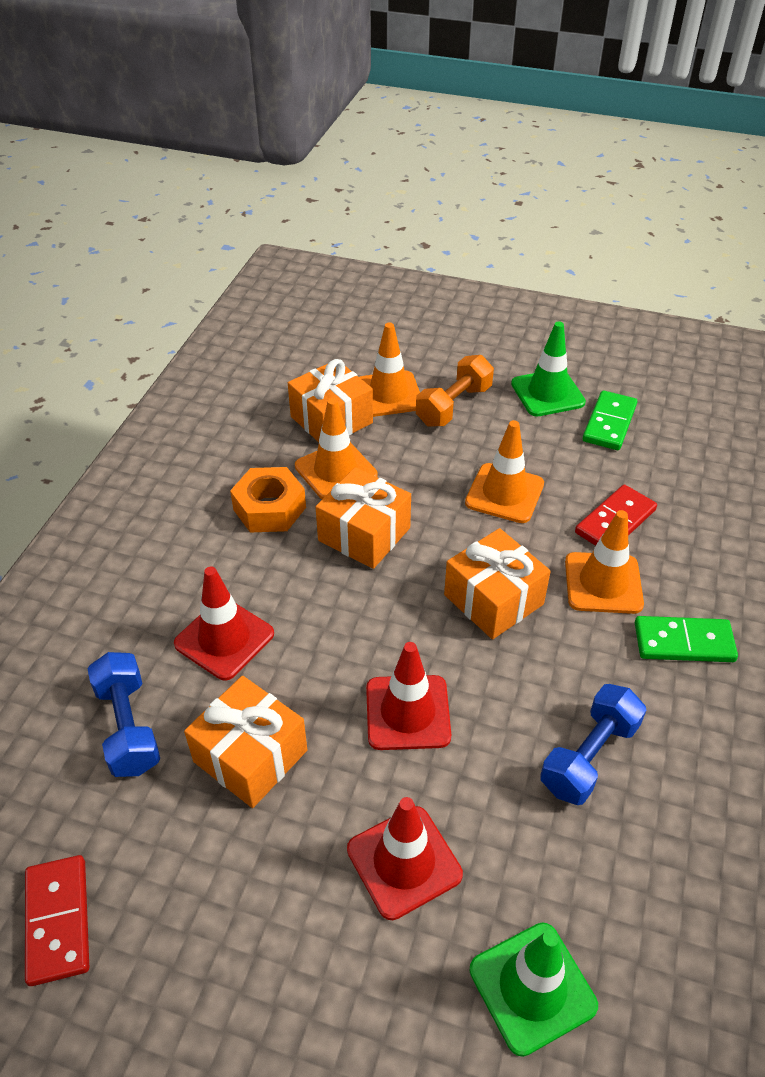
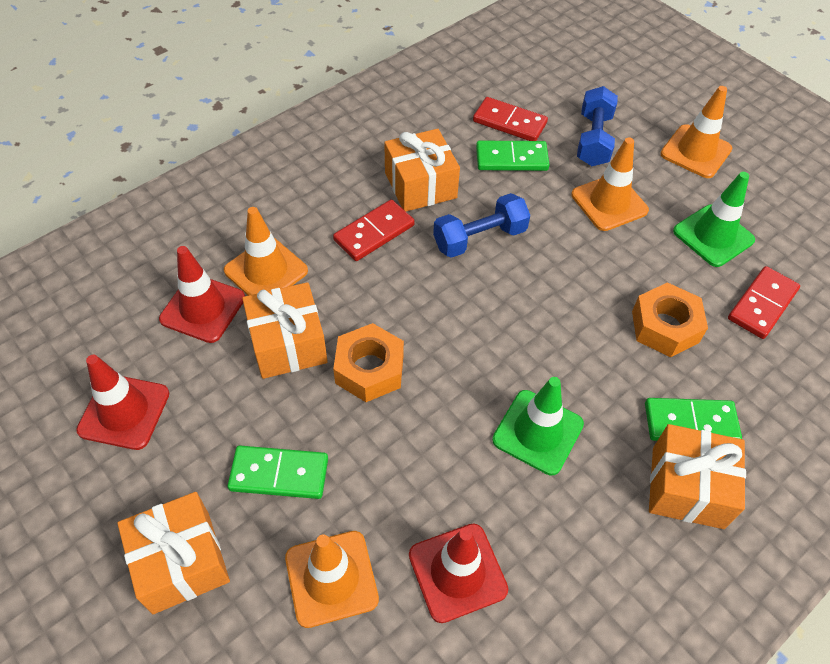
green domino: 2 -> 3
orange dumbbell: 1 -> 0
orange nut: 1 -> 2
red domino: 2 -> 3

